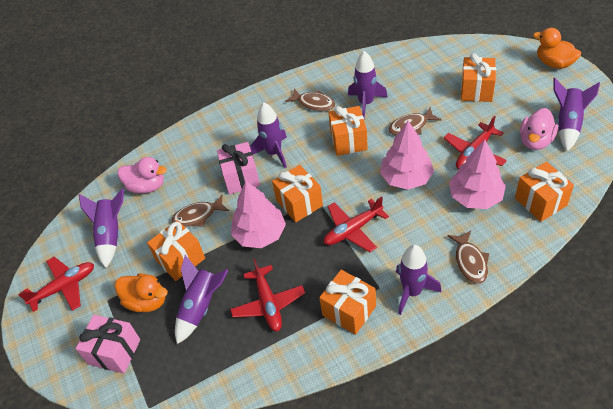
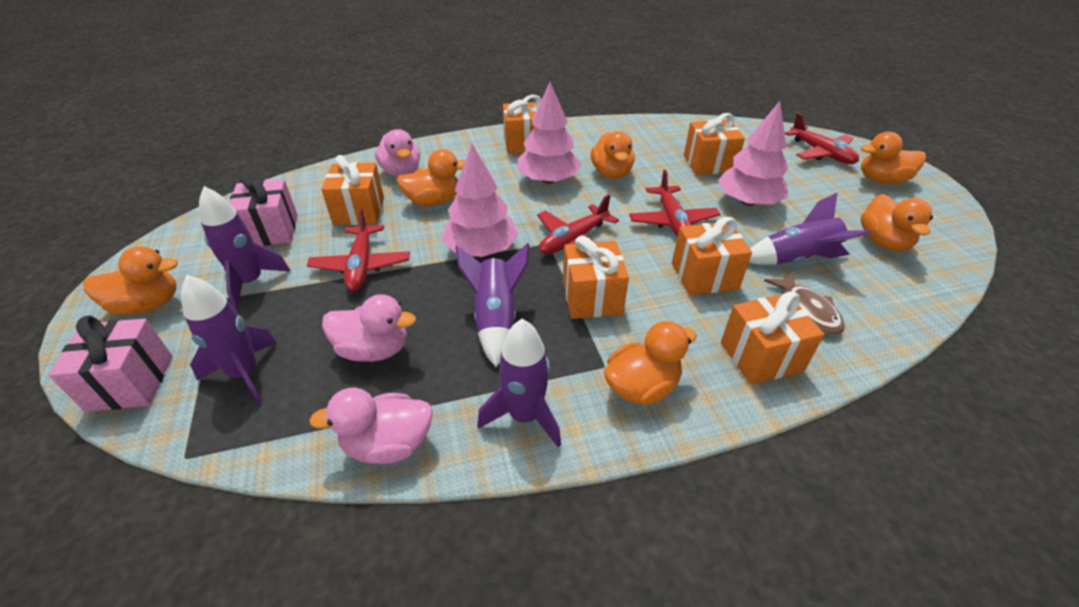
brown fish: 4 -> 1
orange duck: 2 -> 6
pink duck: 2 -> 3
purple rocket: 6 -> 5

